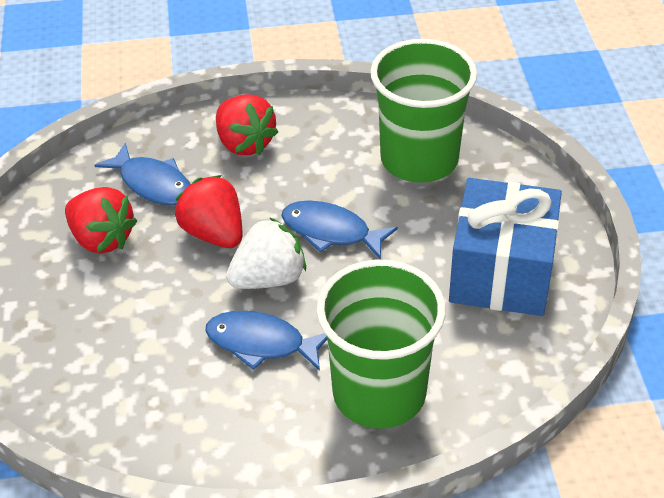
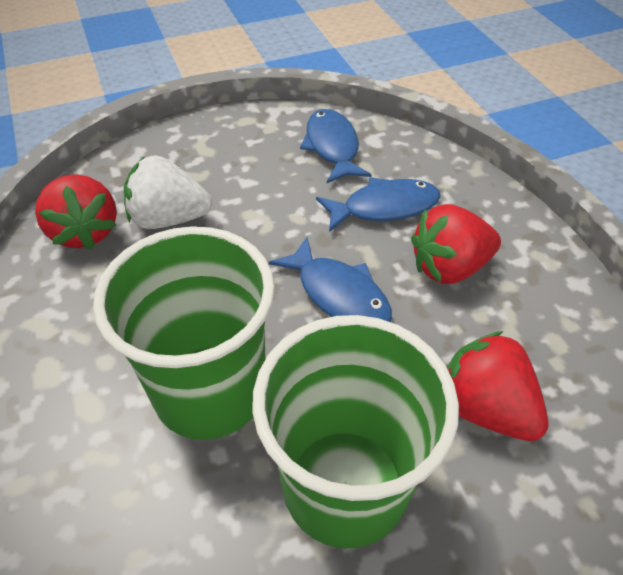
blue gift: 1 -> 0

